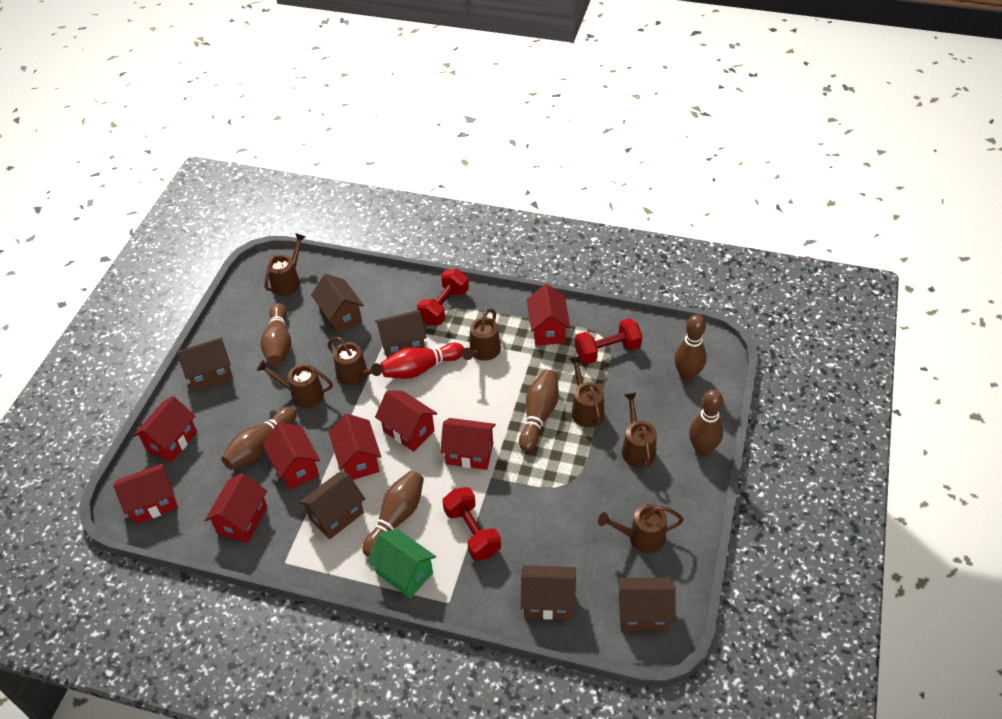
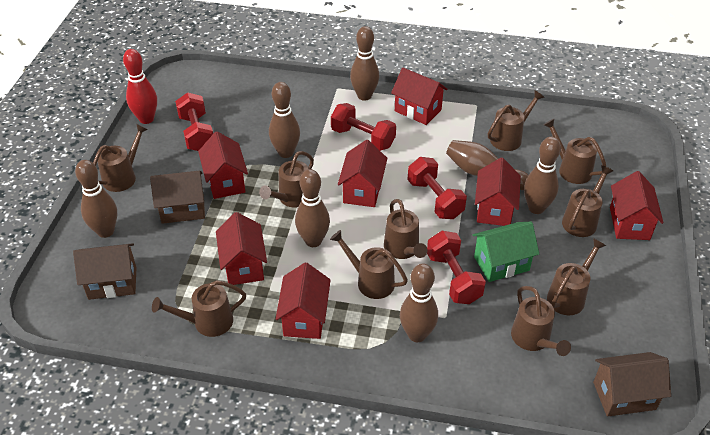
brown bowling pin: 6 -> 7
brown house: 6 -> 3
brown watering can: 7 -> 10
red dumbbell: 3 -> 4
red house: 8 -> 7

